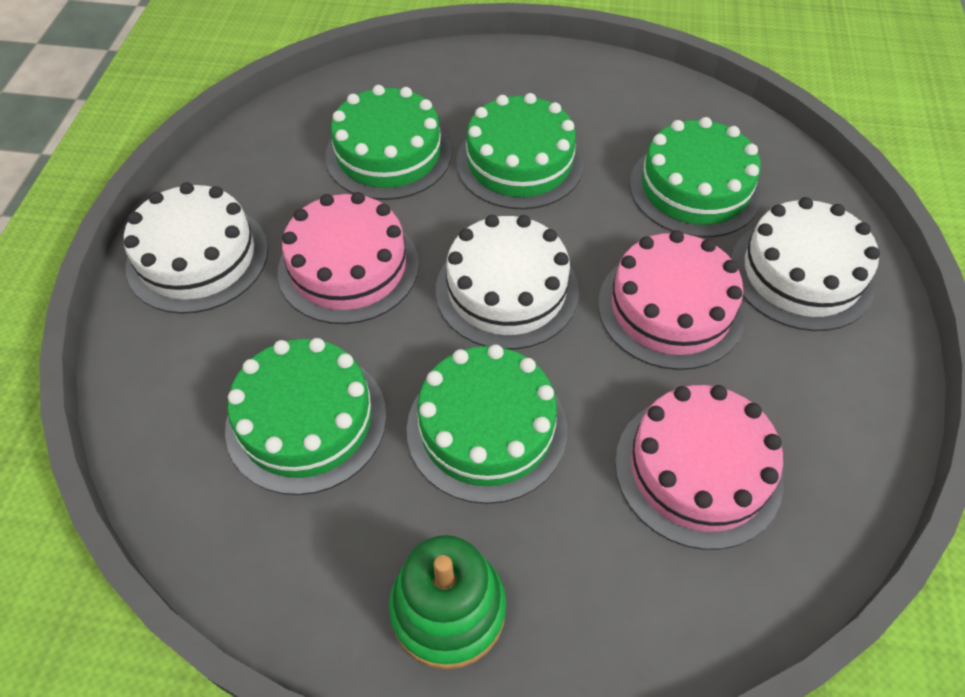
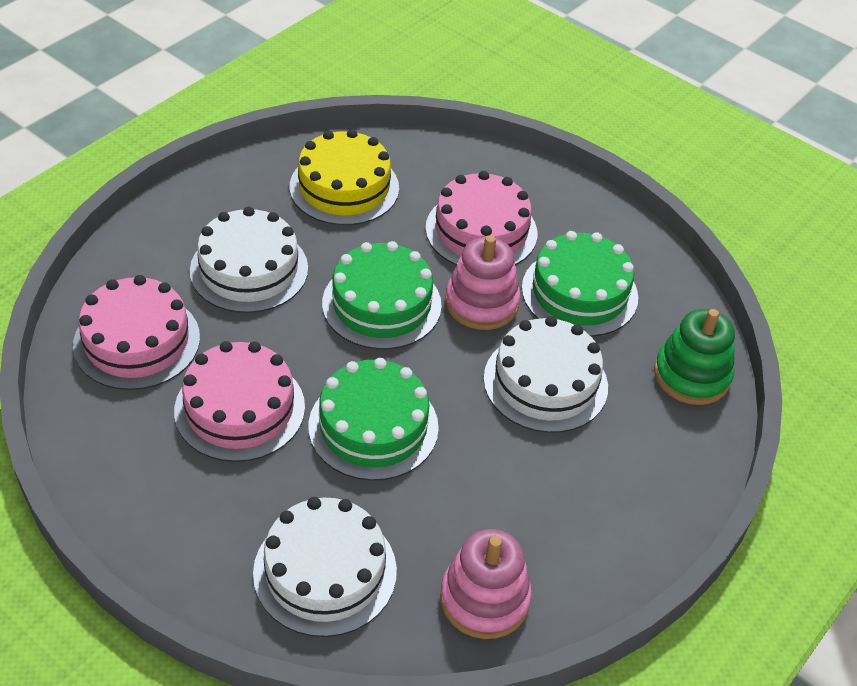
green cake: 5 -> 3
pink stacking toy: 0 -> 2
yellow cake: 0 -> 1

